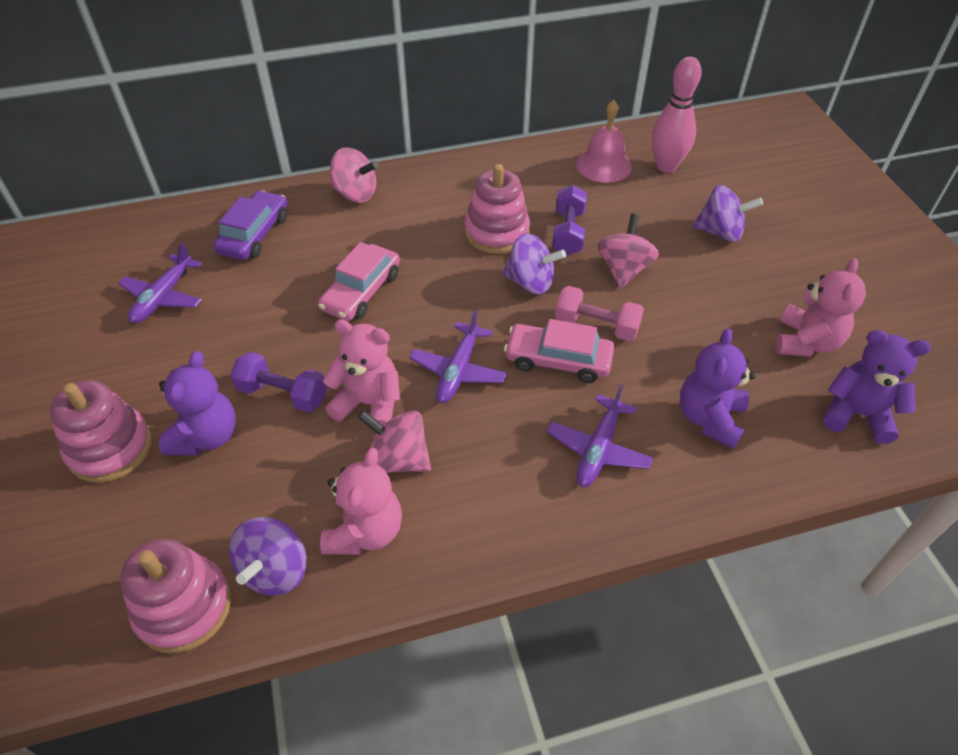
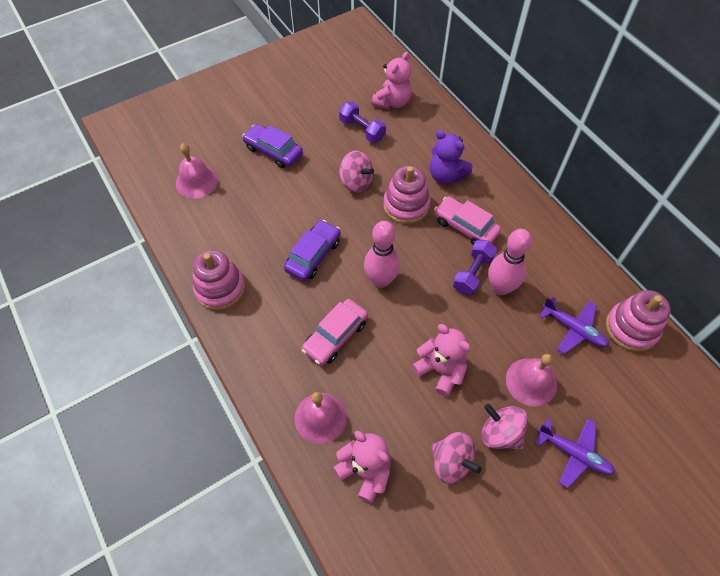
pink bell: 1 -> 3
pink bowling pin: 1 -> 2
pink dumbbell: 1 -> 0
purple car: 1 -> 2
purple plane: 3 -> 2
purple spinning top: 3 -> 0
purple teddy bear: 3 -> 1

